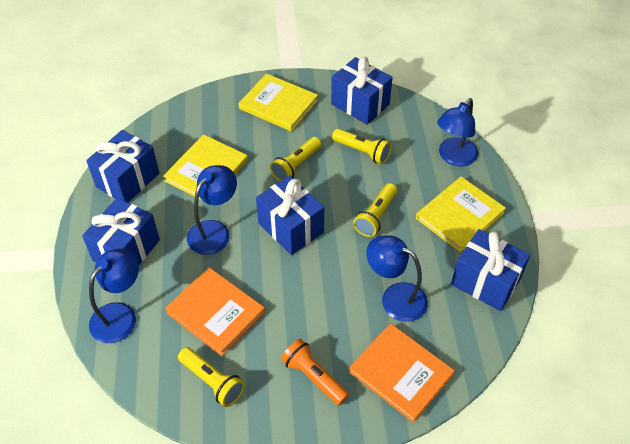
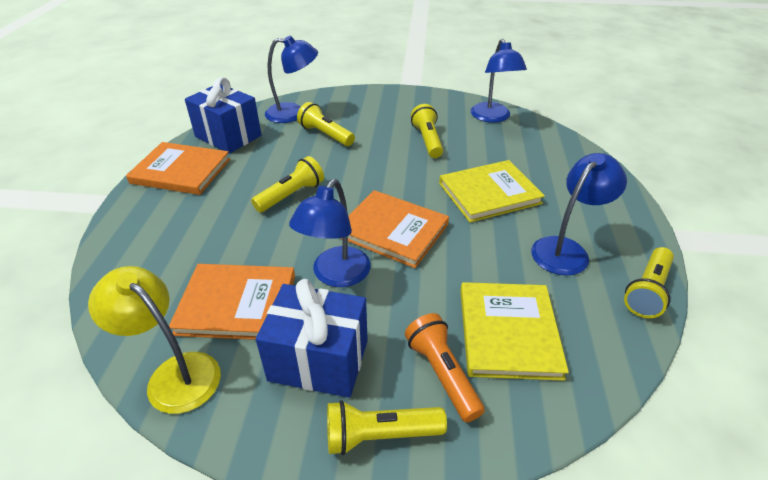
blue gift: 5 -> 2
orange book: 2 -> 3
yellow book: 3 -> 2
yellow flashlight: 4 -> 5
yellow lamp: 0 -> 1

